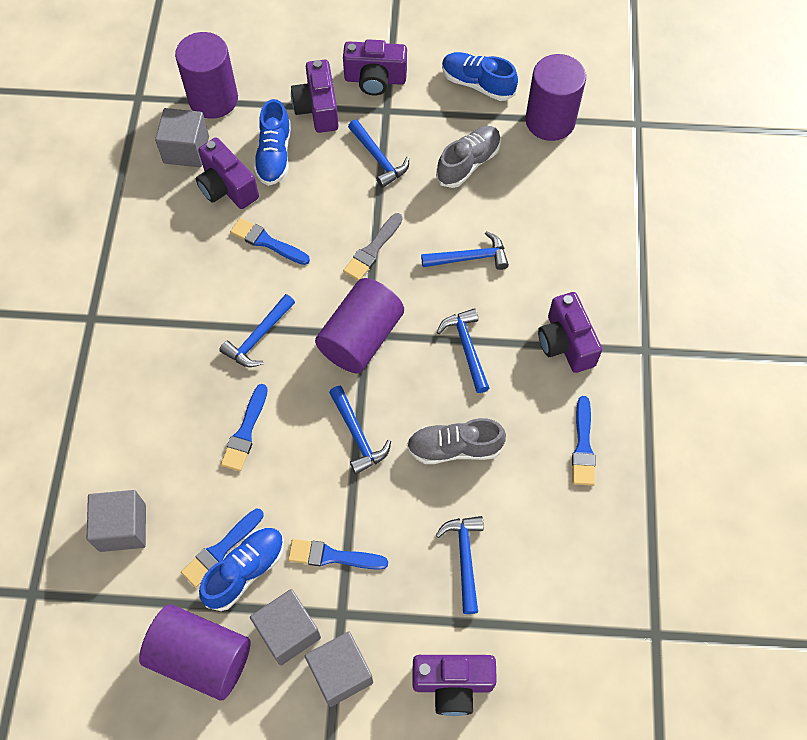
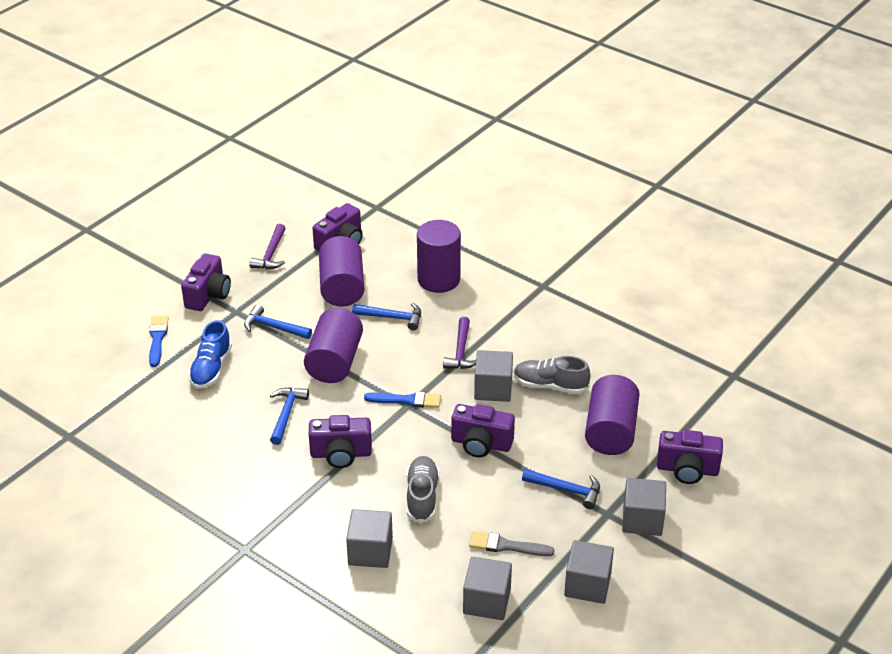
blue brush: 5 -> 2
blue hammer: 6 -> 4
blue shoe: 3 -> 1
grey cube: 4 -> 5
purple hammer: 0 -> 2

